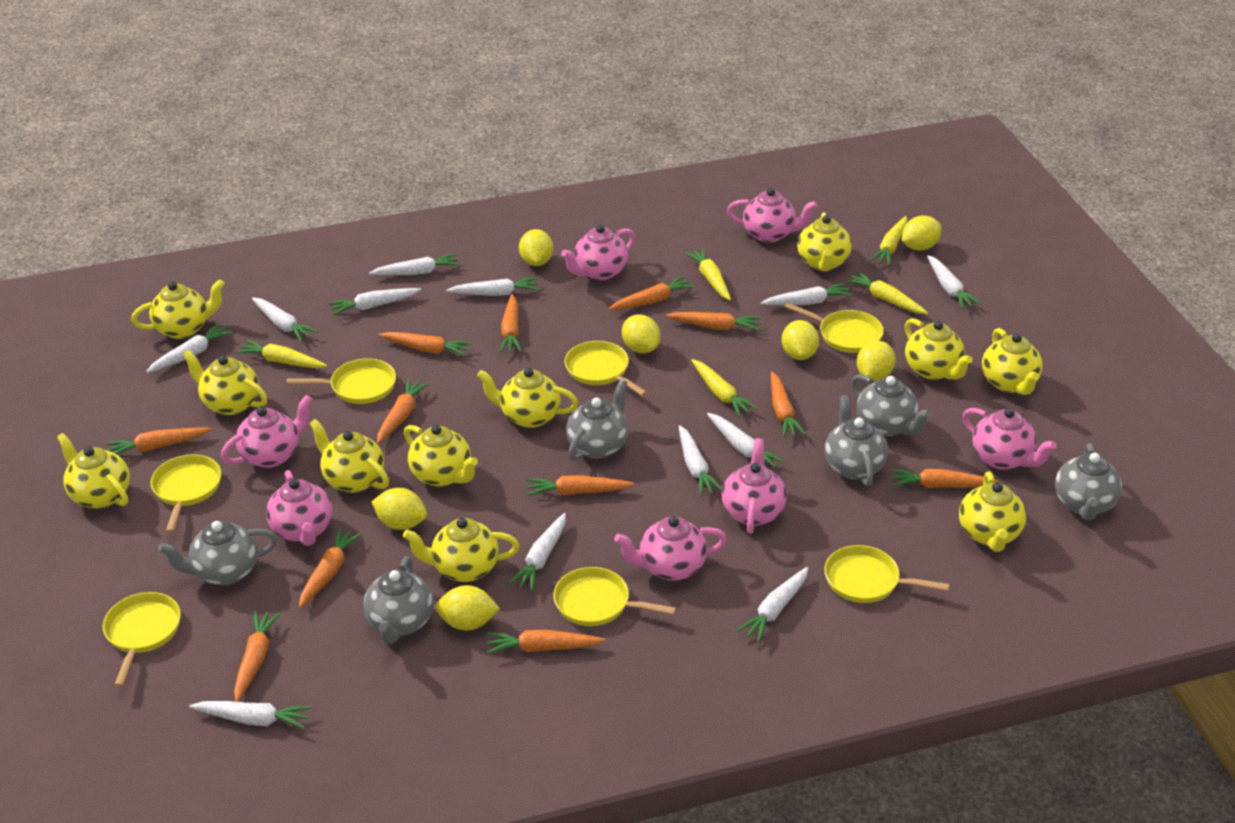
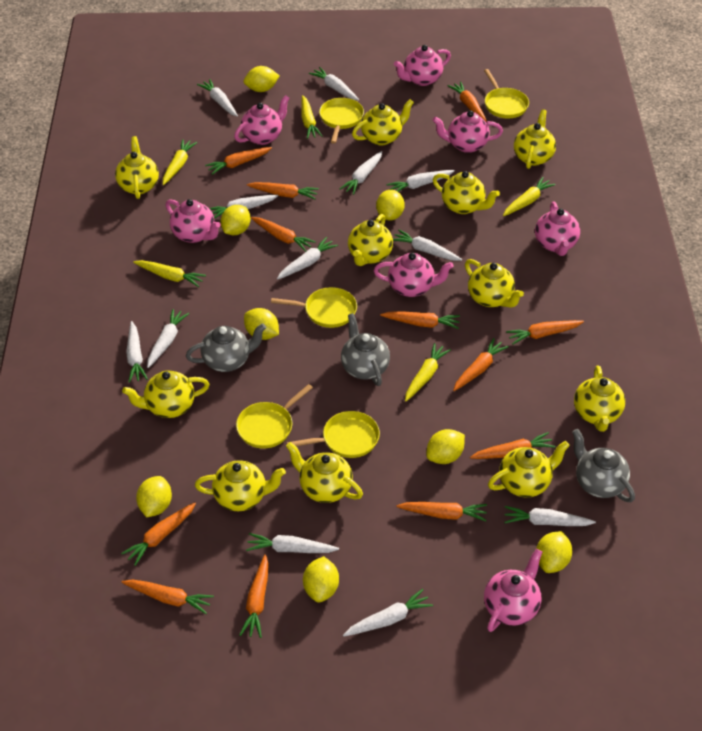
grey teapot: 6 -> 3
yellow lemon: 7 -> 8
yellow pan: 7 -> 5

